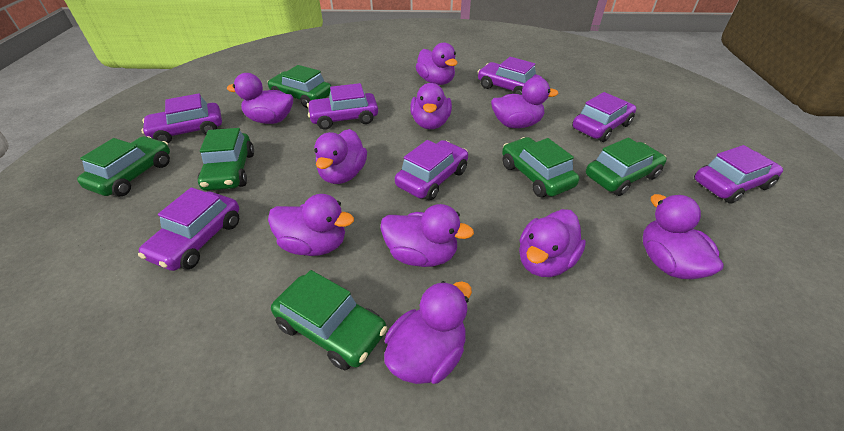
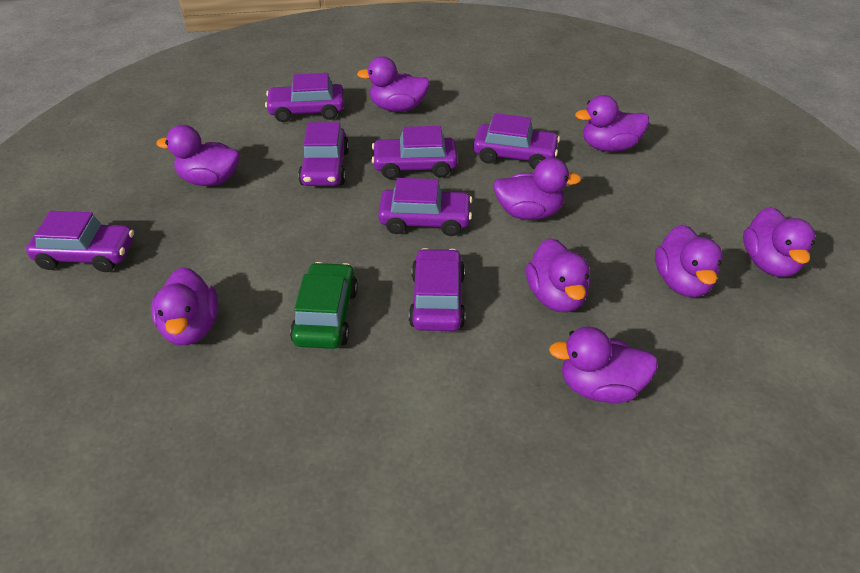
green car: 6 -> 1
purple duck: 10 -> 9

